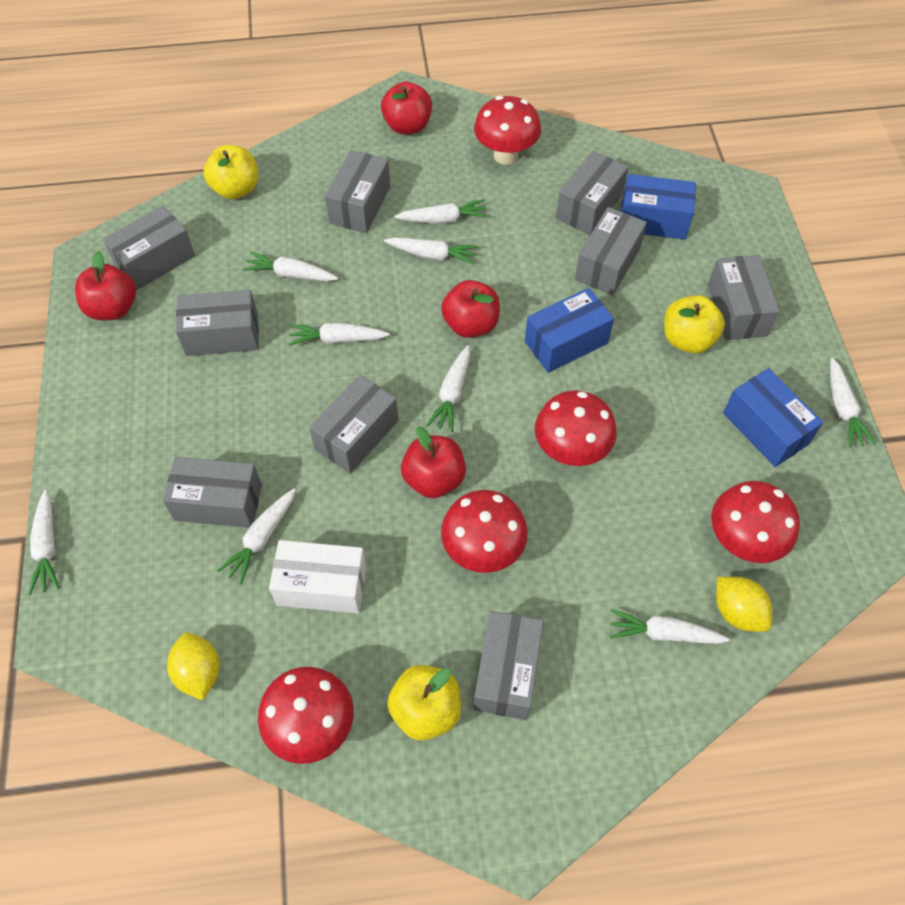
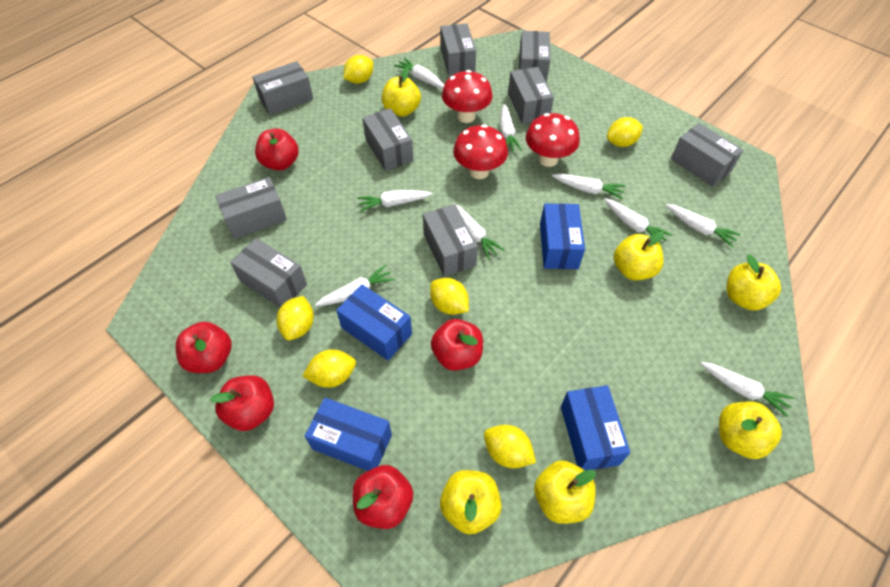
blue box: 3 -> 4
red apple: 4 -> 5
red mushroom: 5 -> 3
white box: 1 -> 0
yellow apple: 3 -> 6
yellow lemon: 2 -> 6

